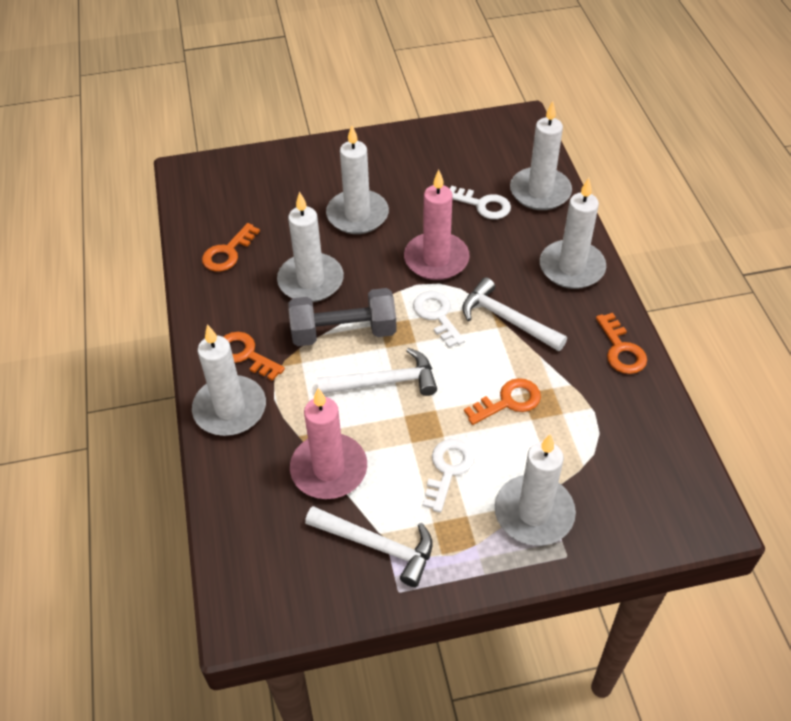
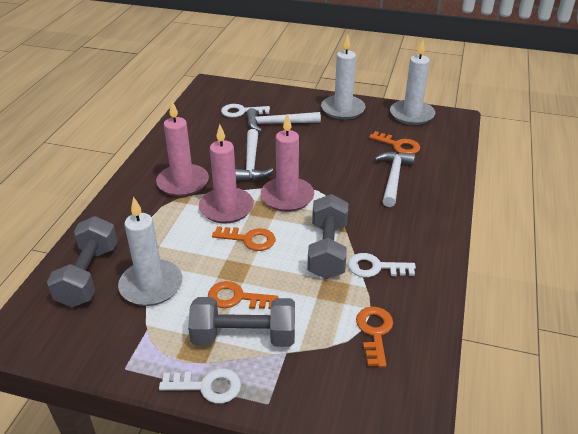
grey dumbbell: 1 -> 3
pink candle: 2 -> 3
white candle: 6 -> 3

